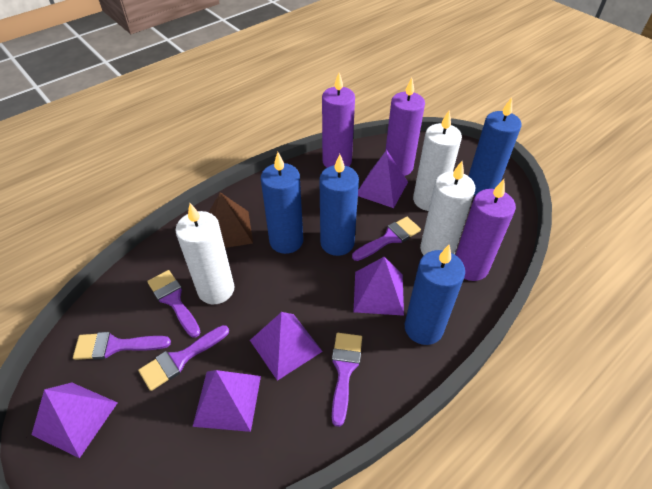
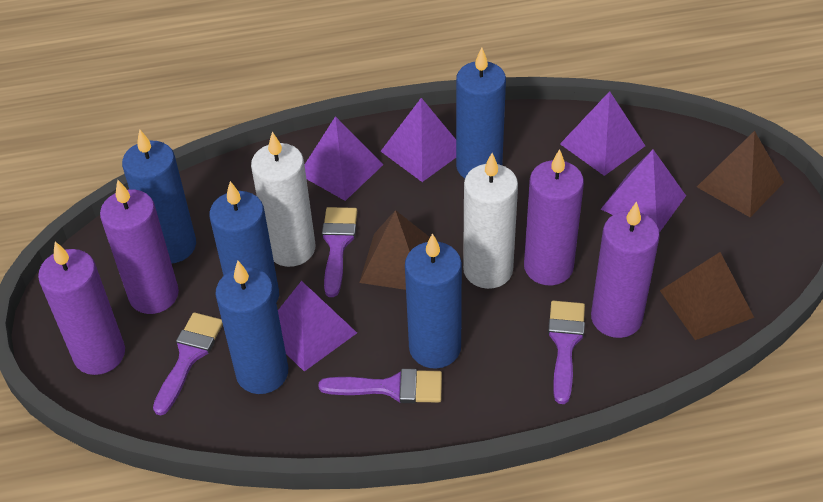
blue candle: 4 -> 5
brown pyramid: 1 -> 3
purple brush: 5 -> 4
purple candle: 3 -> 4
white candle: 3 -> 2

